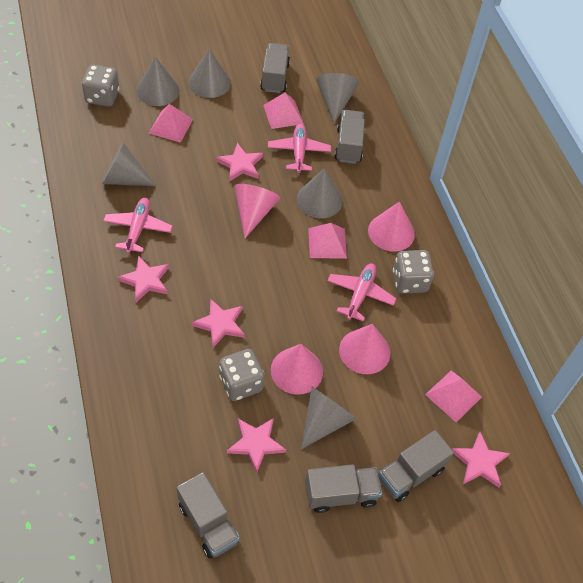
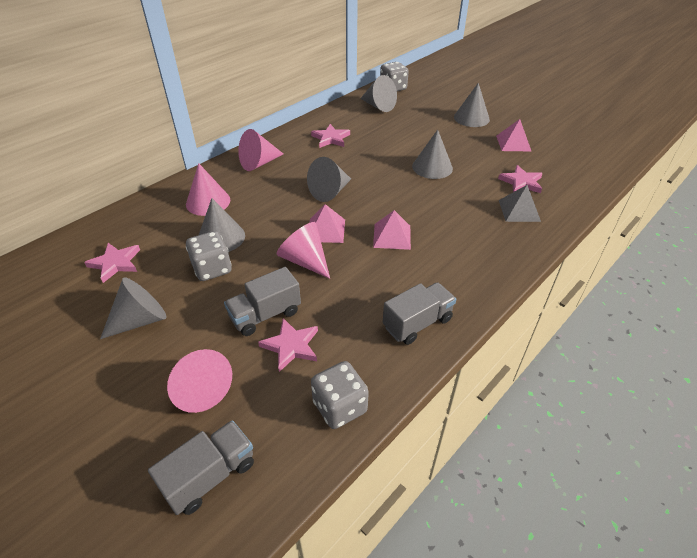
grey pyramid: 0 -> 1
grey truck: 5 -> 3
pink plane: 3 -> 0
pink pyramid: 4 -> 3
pink star: 5 -> 4

